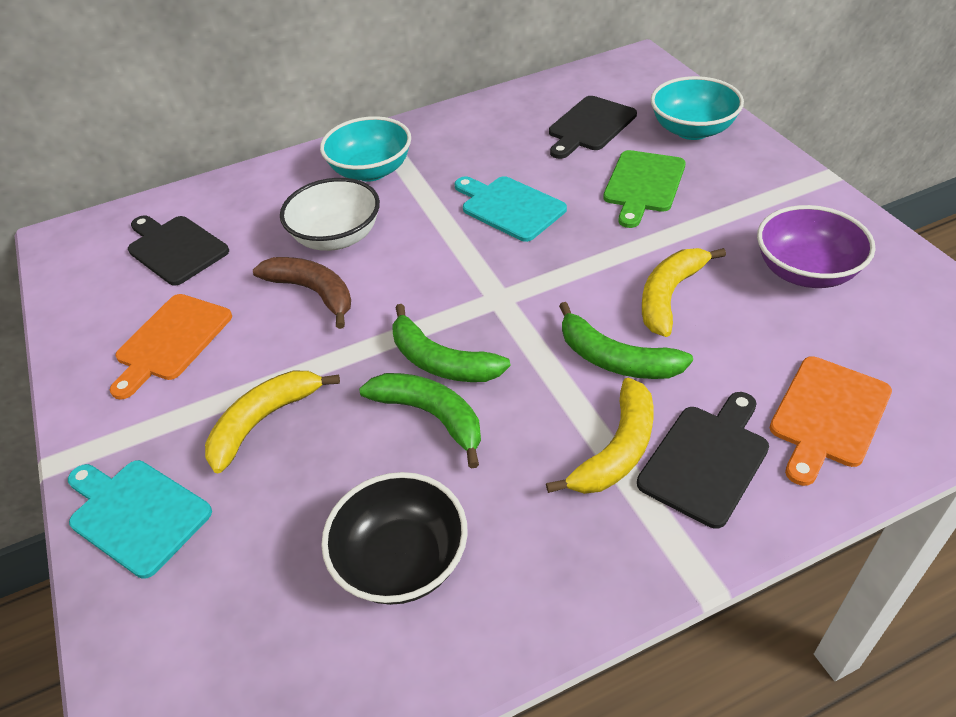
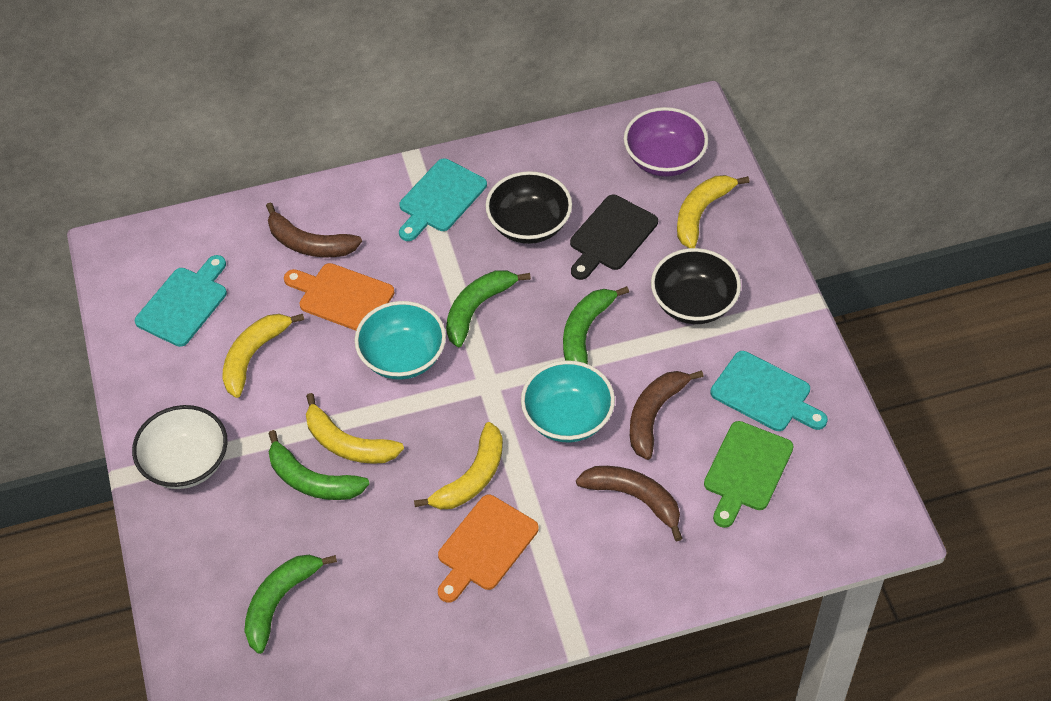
black bowl: 1 -> 2
black cutting board: 3 -> 1
brown banana: 1 -> 3
green banana: 3 -> 4
turquoise cutting board: 2 -> 3
yellow banana: 3 -> 4

